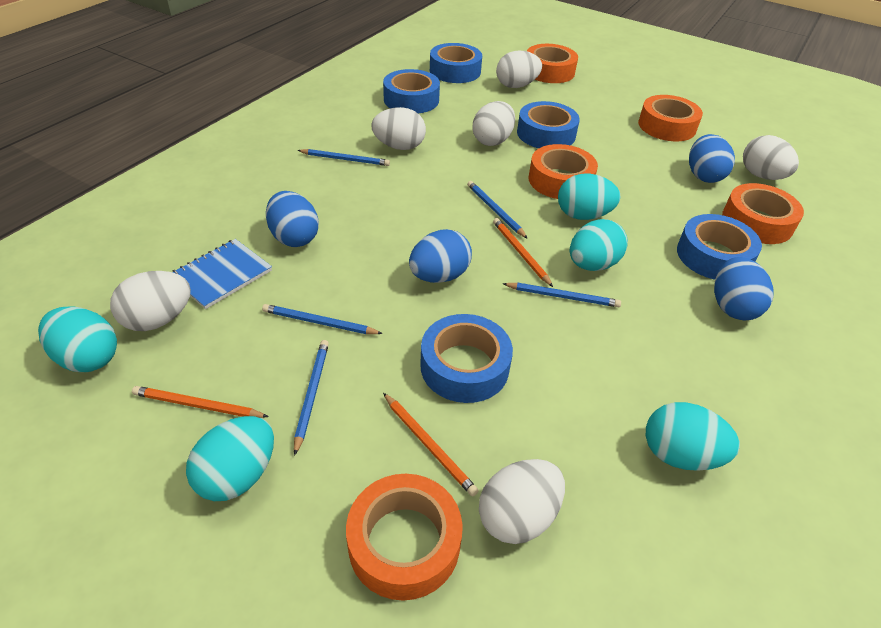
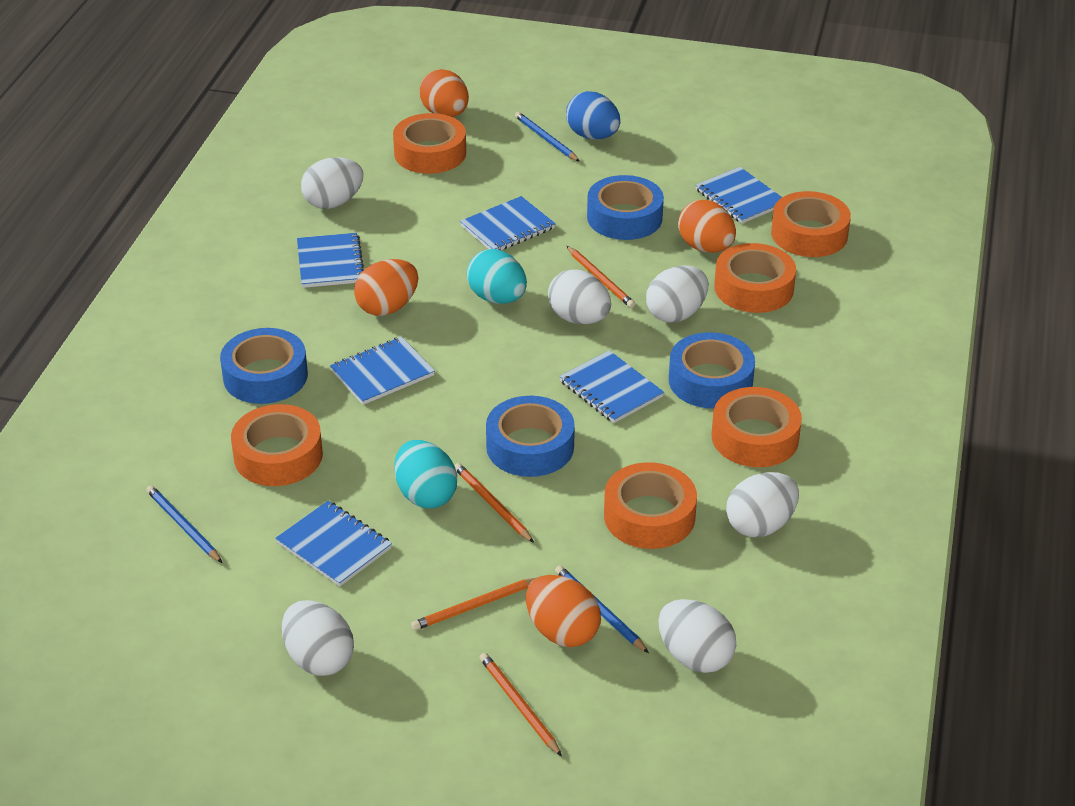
blue egg: 4 -> 1
blue notebook: 1 -> 6
blue pencil: 5 -> 3
blue tape: 5 -> 4
orange egg: 0 -> 4
orange pencil: 3 -> 4
orange tape: 5 -> 6
turquoise egg: 5 -> 2

